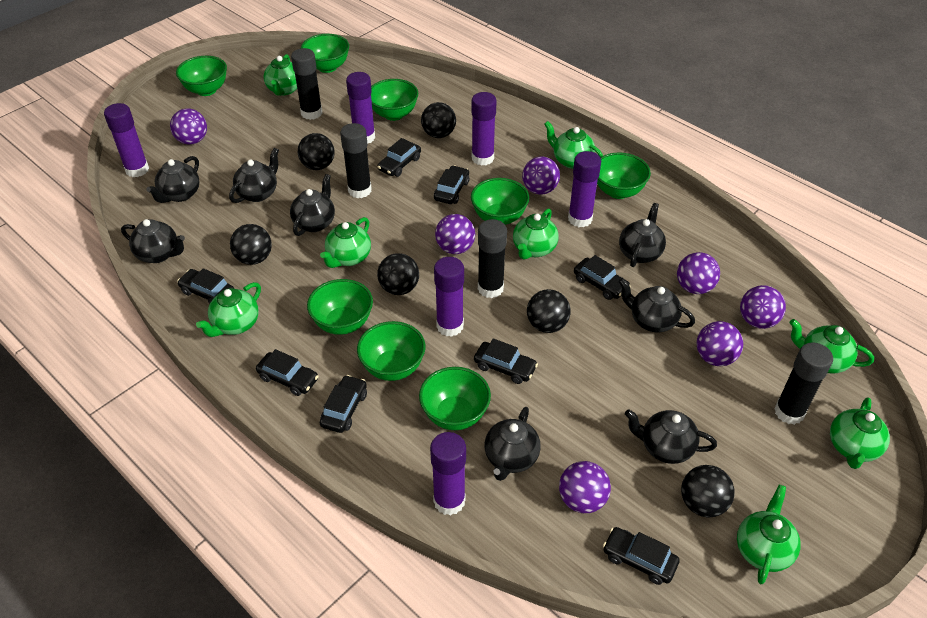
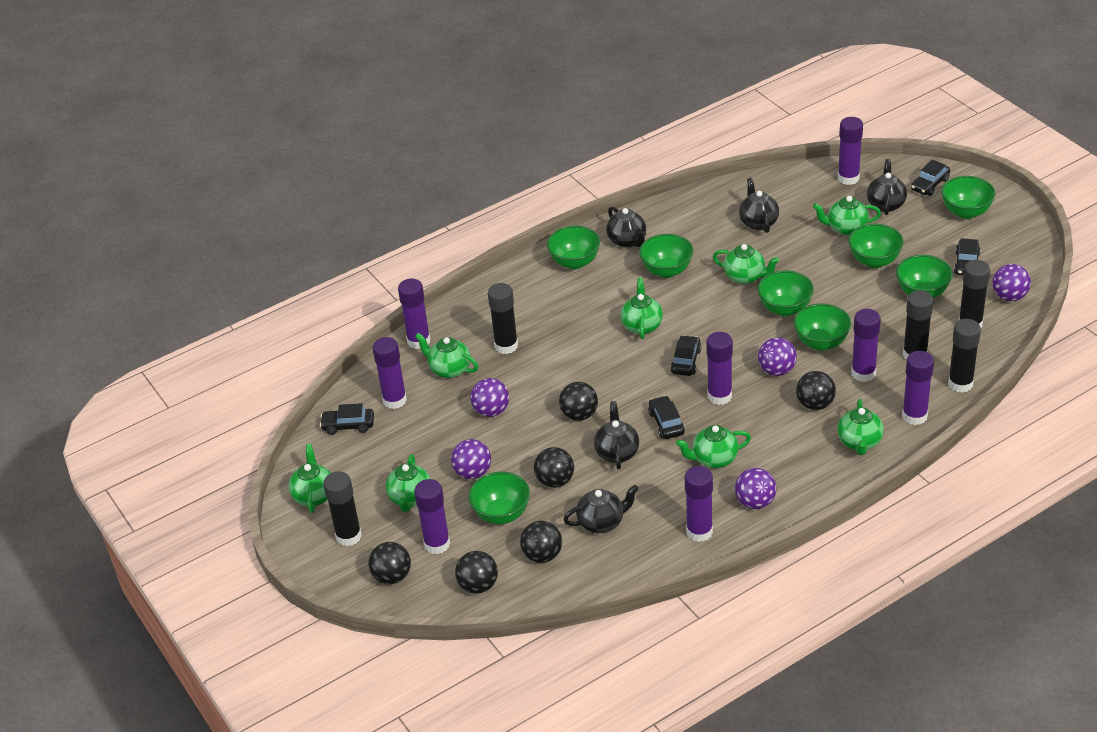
black car: 8 -> 5
black glue stick: 4 -> 5
black teapot: 8 -> 5
purple ball: 7 -> 5
purple glue stick: 6 -> 8

